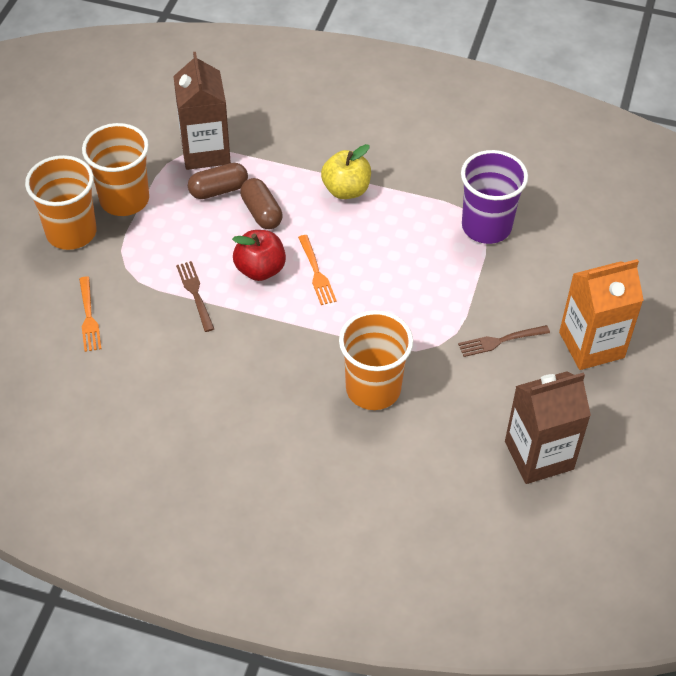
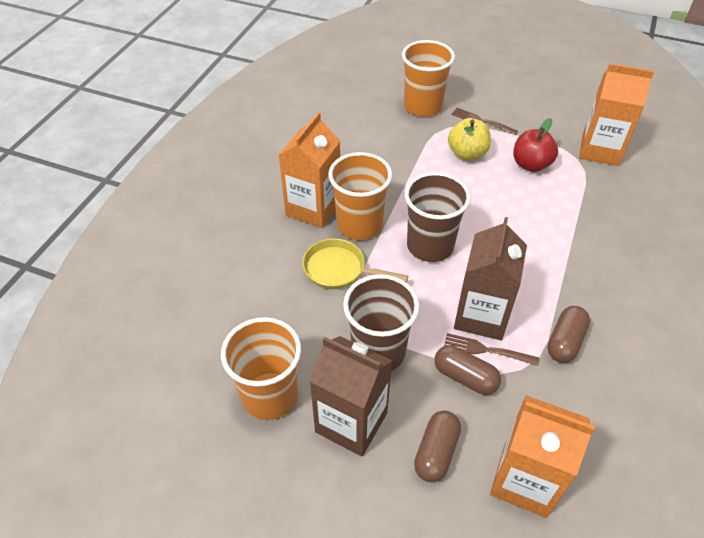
brown capsule: 2 -> 3
brown cup: 0 -> 2
orange carton: 1 -> 3
orange fork: 2 -> 0
purple cup: 1 -> 0
yellow pan: 0 -> 1

